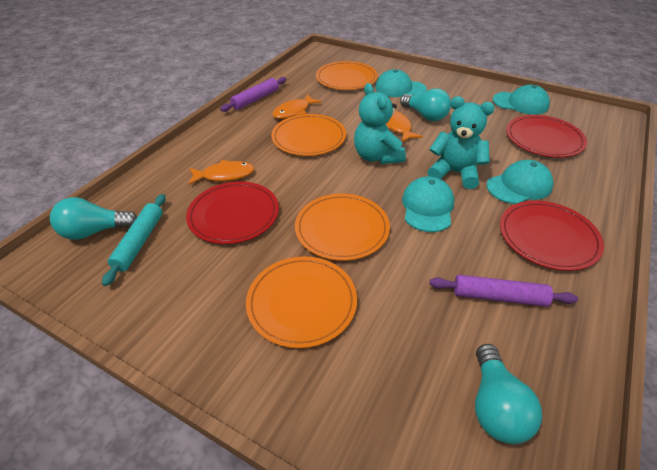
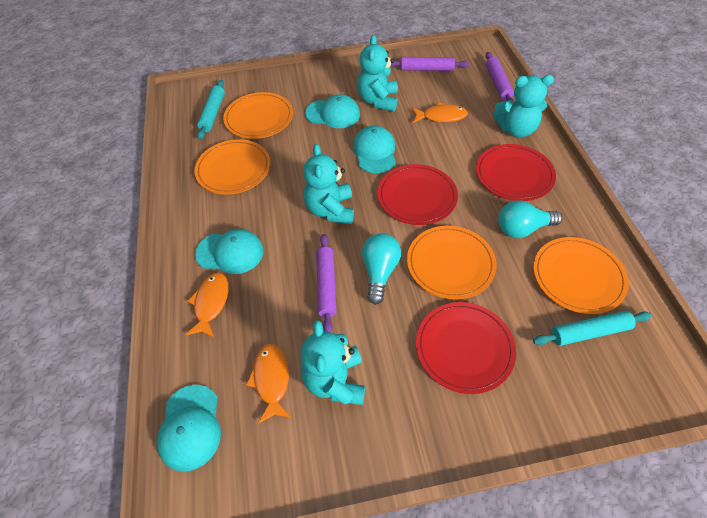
purple rolling pin: 2 -> 3
turquoise light bulb: 3 -> 2
turquoise rolling pin: 1 -> 2
turquoise teddy bear: 2 -> 4

